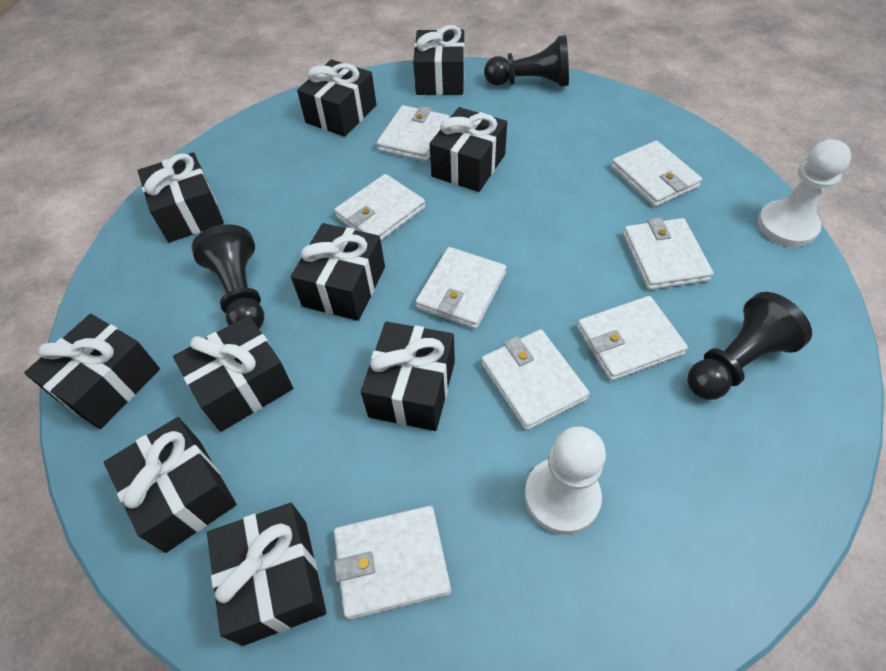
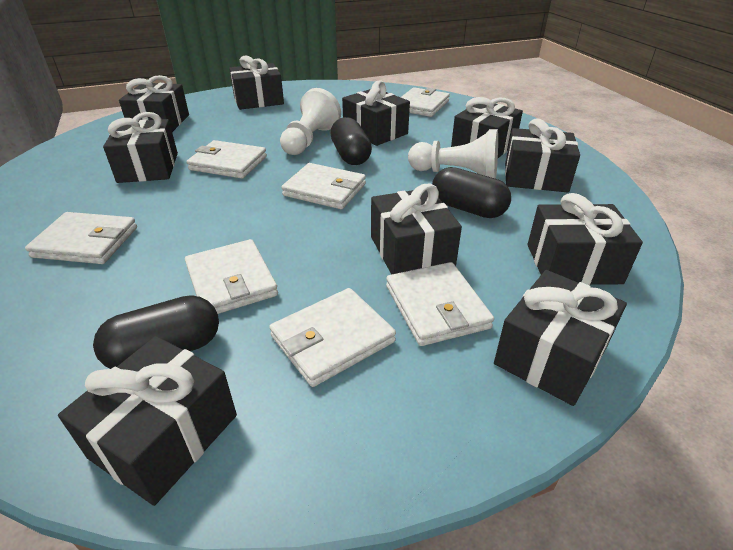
black capsule: 0 -> 3
black pawn: 3 -> 0
white wallet: 8 -> 7

